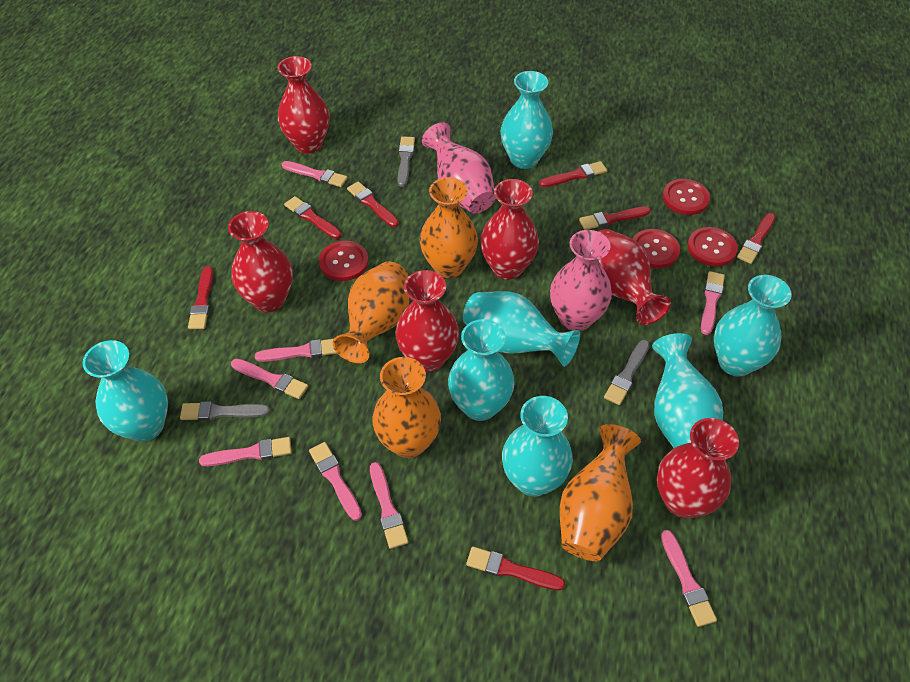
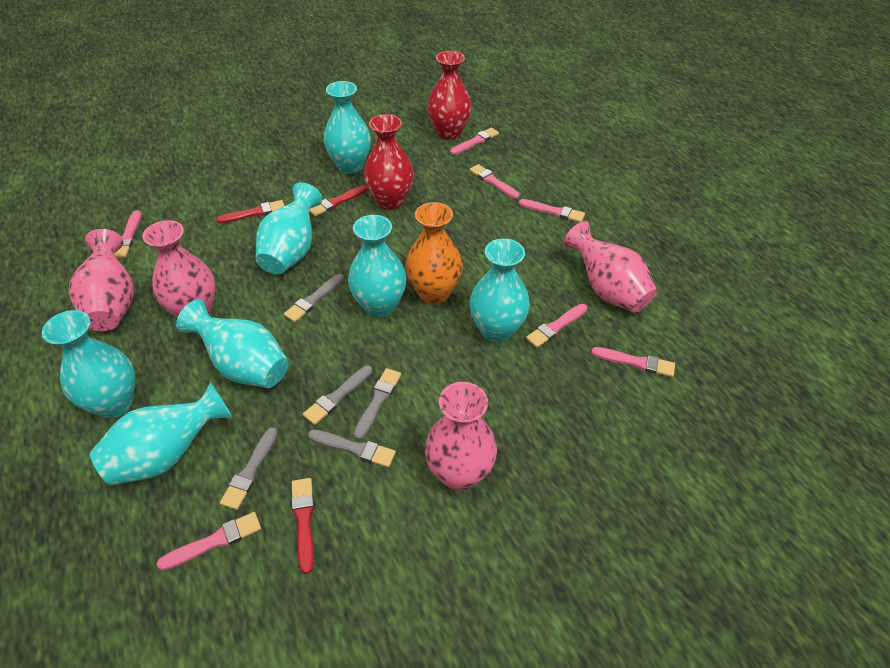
grey brush: 3 -> 5
orange vase: 4 -> 1
pink brush: 8 -> 7
pink vase: 2 -> 4
red brush: 7 -> 3
red button: 4 -> 0
red vase: 6 -> 2

